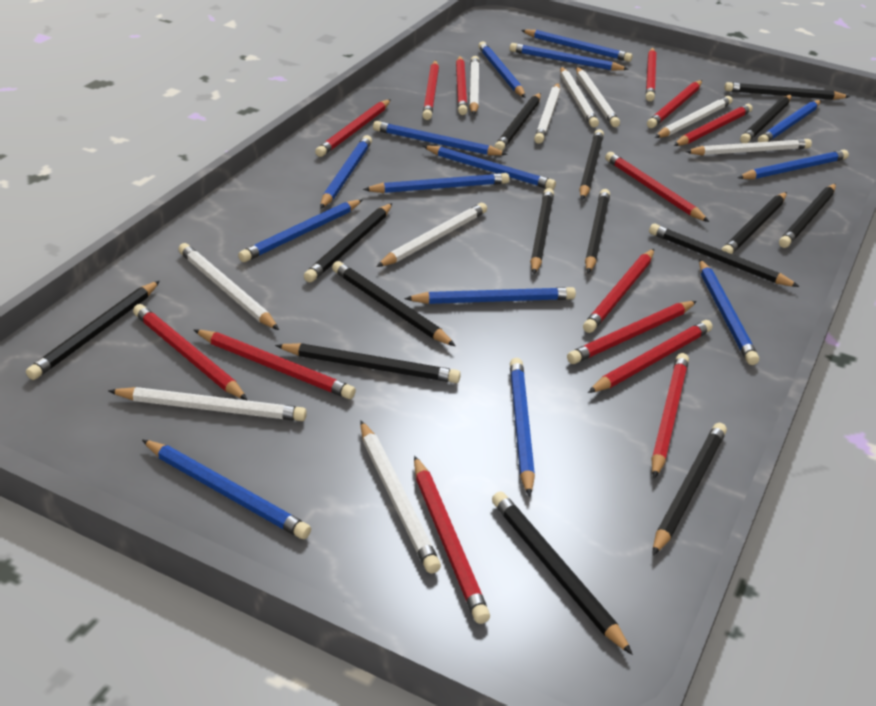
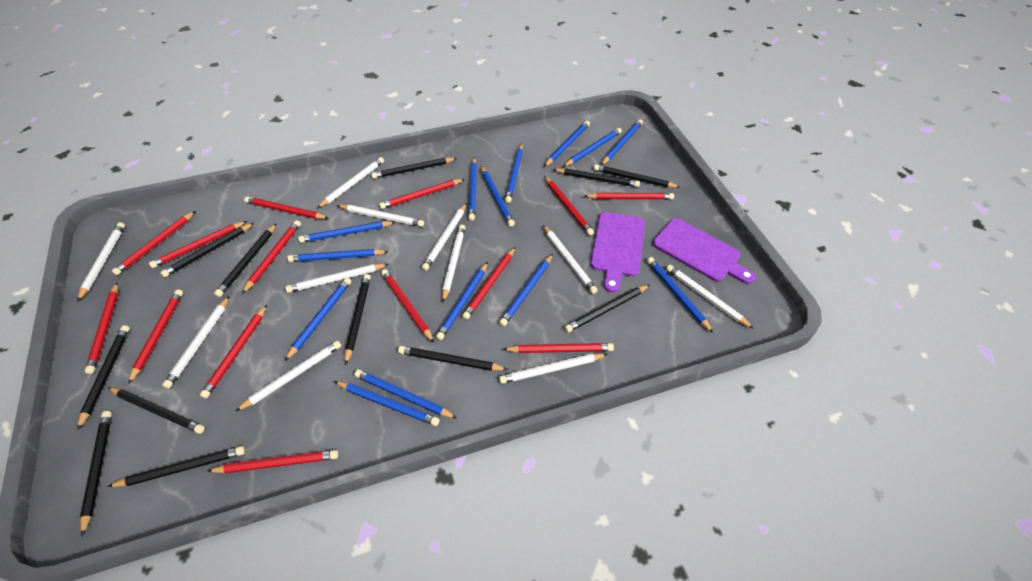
black pencil: 15 -> 12
purple cutting board: 0 -> 2
white pencil: 10 -> 11

